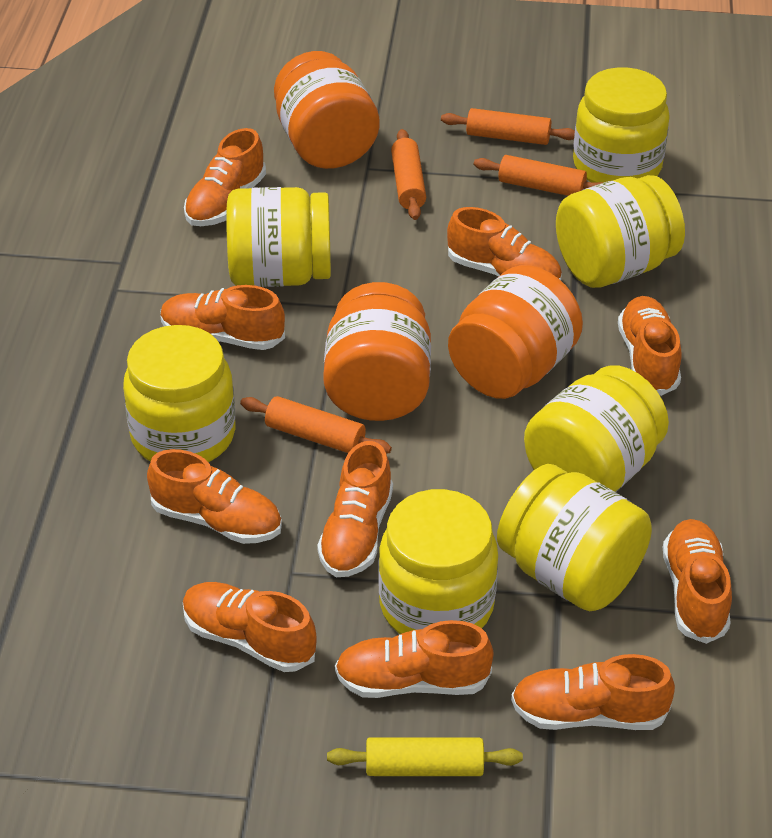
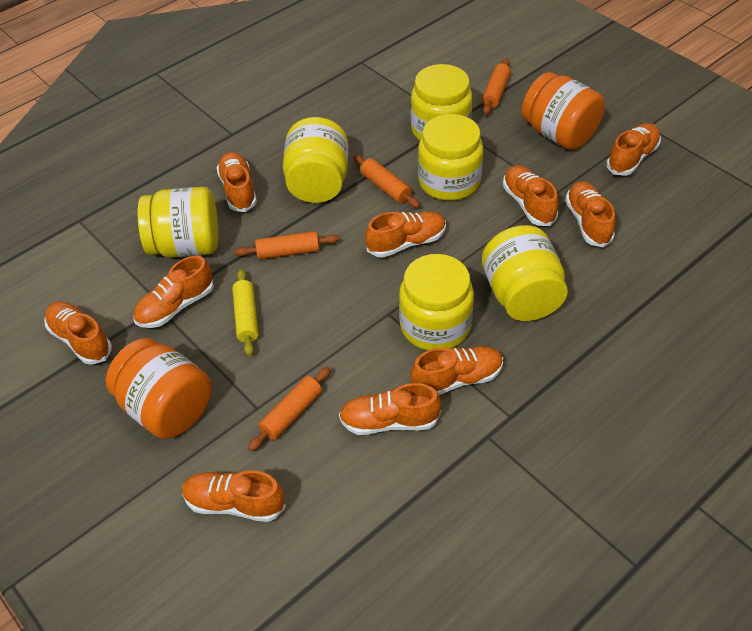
orange jar: 3 -> 2
yellow jar: 7 -> 6

